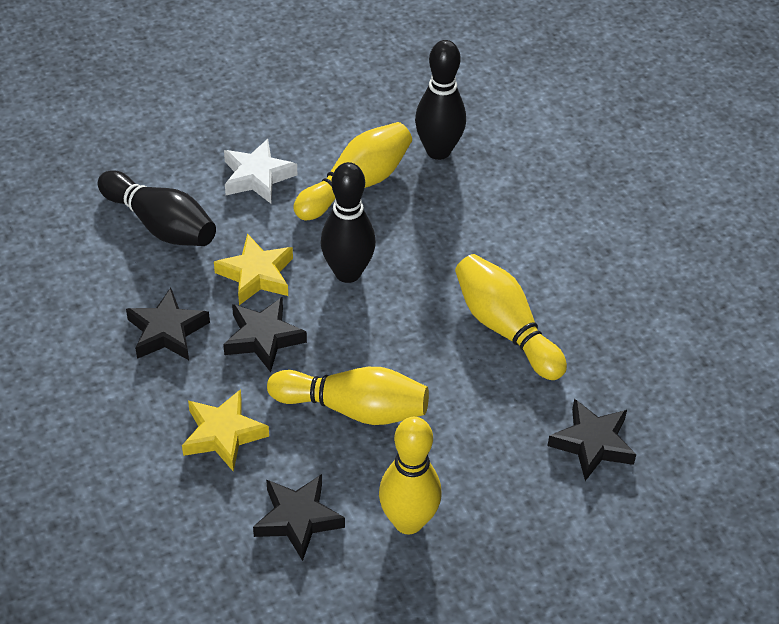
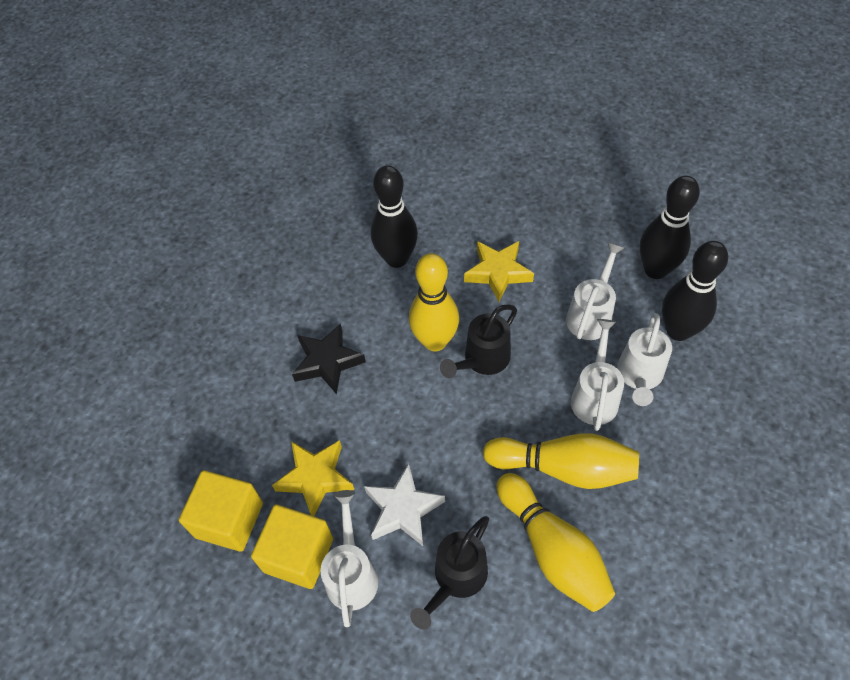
black star: 4 -> 1
black watering can: 0 -> 2
white watering can: 0 -> 4
yellow bowling pin: 4 -> 3
yellow cube: 0 -> 2

